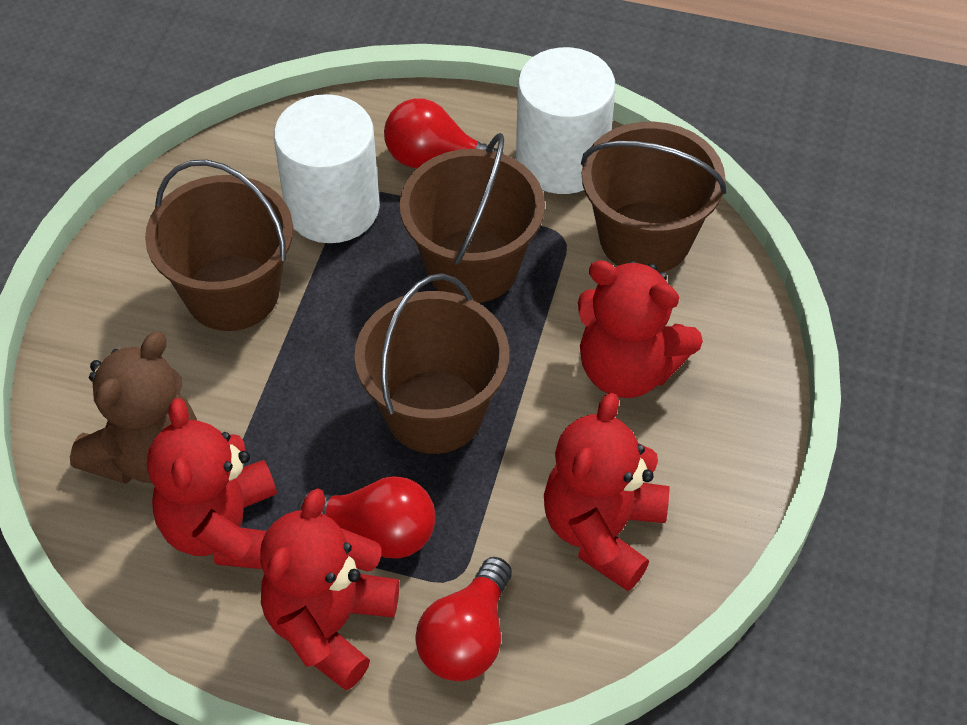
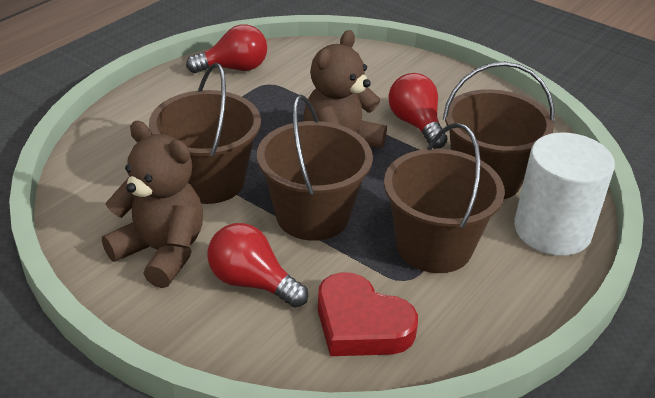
brown teddy bear: 1 -> 2
red heart: 0 -> 1
red teddy bear: 4 -> 0
white cylinder: 2 -> 1

